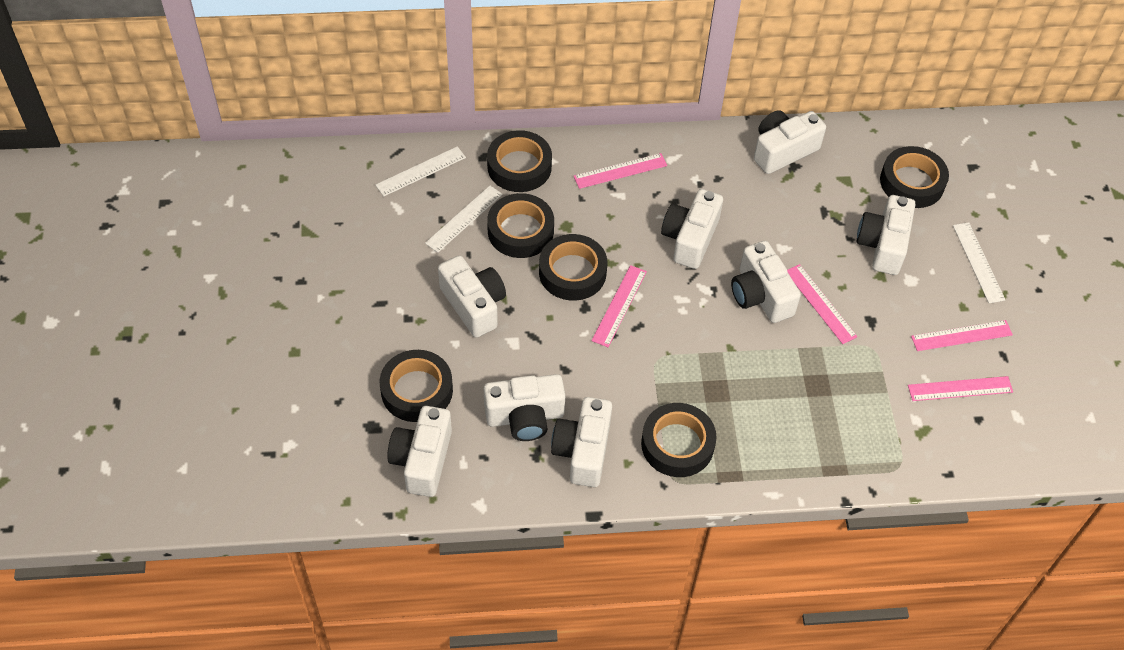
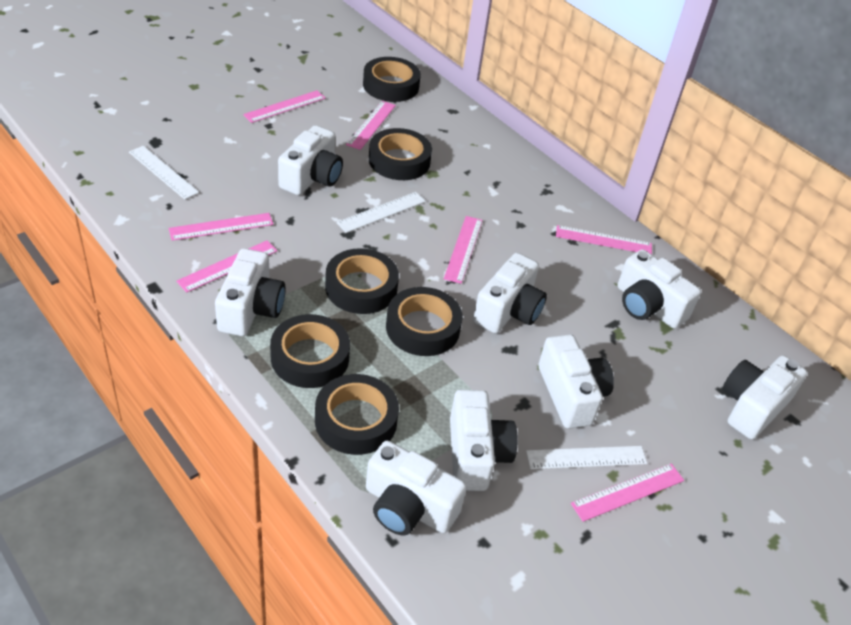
pink ruler: 5 -> 7

